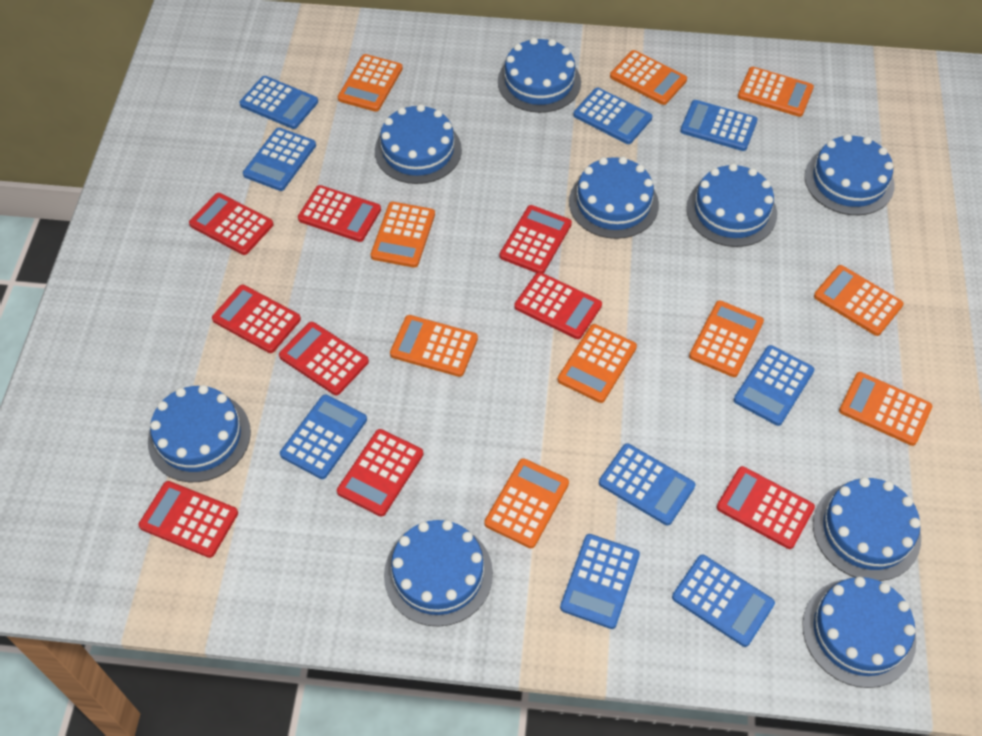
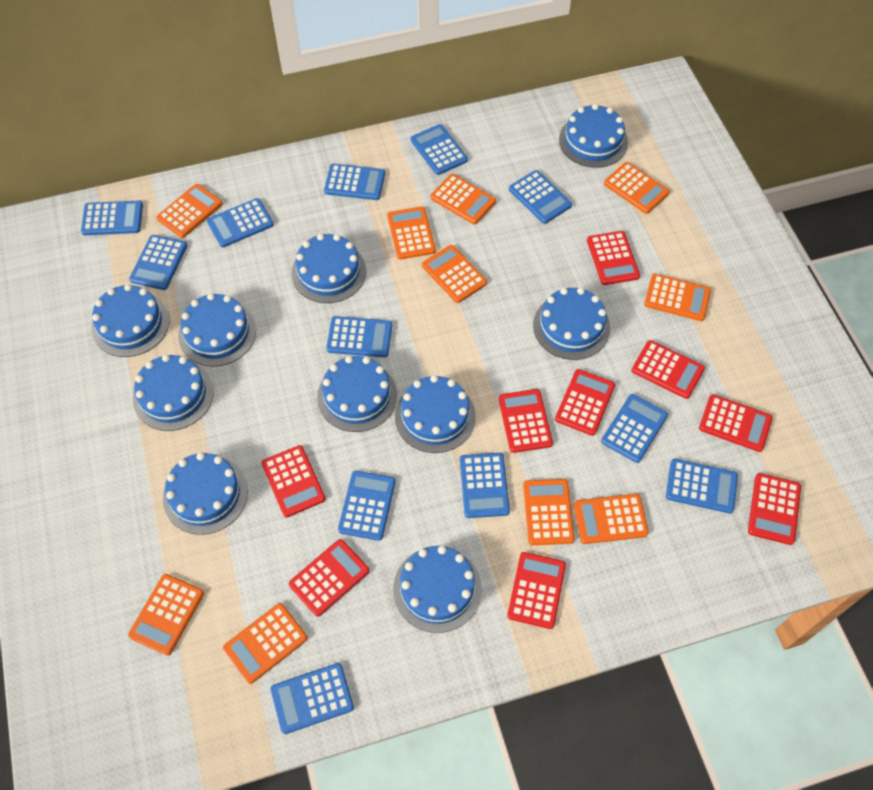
blue cake: 9 -> 10
blue calculator: 9 -> 12

